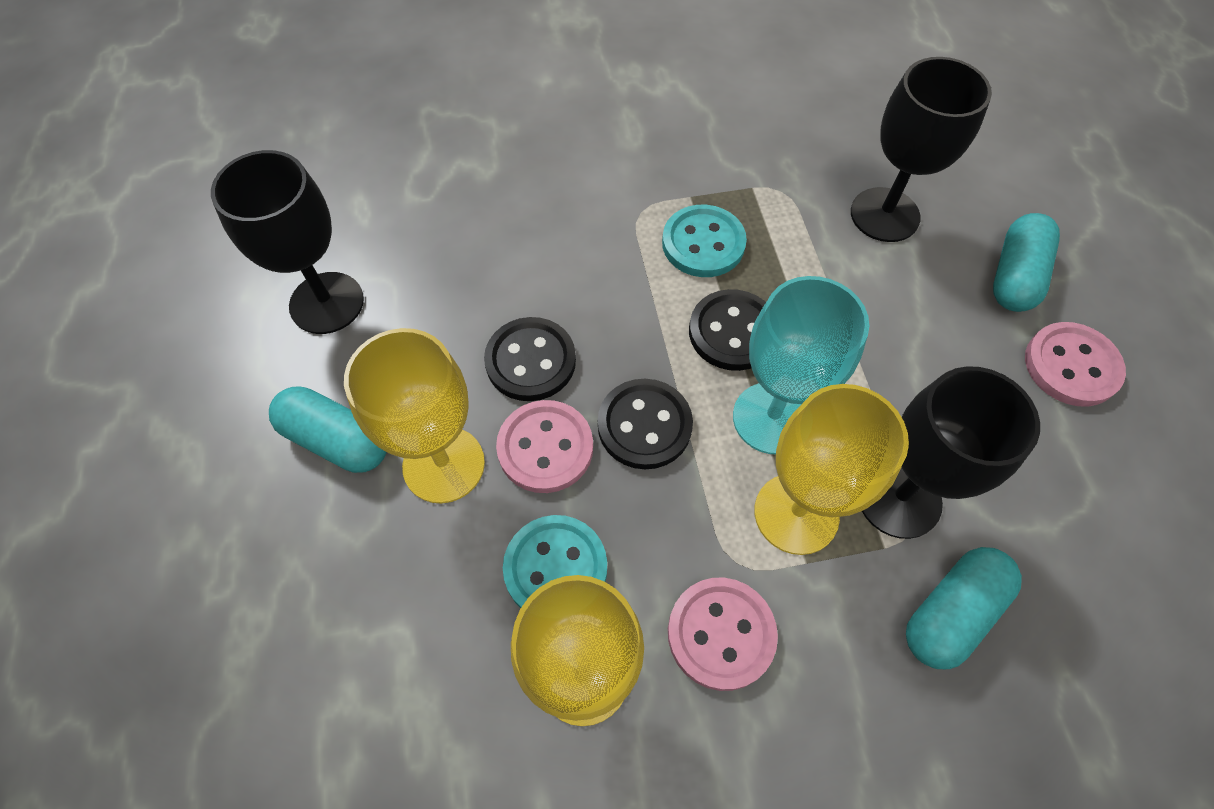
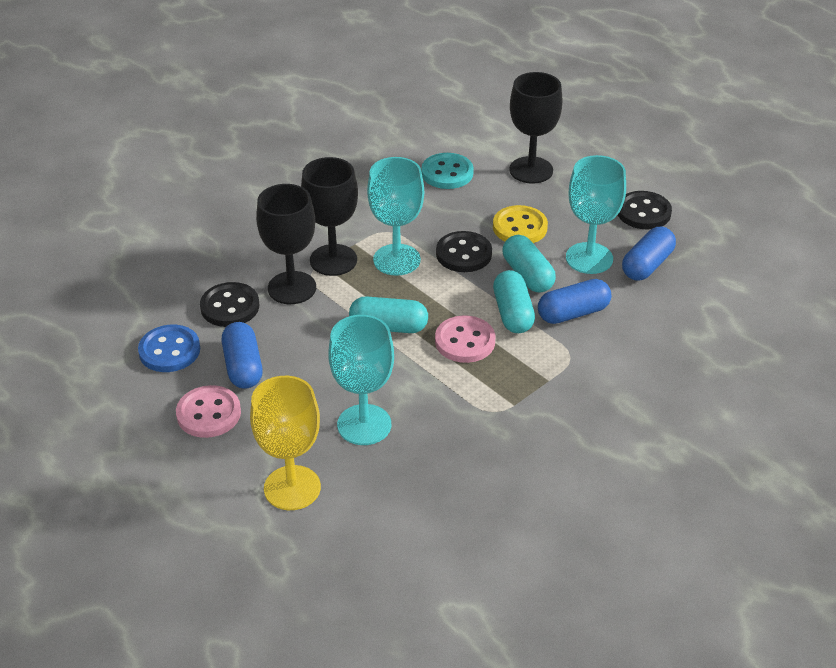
blue button: 0 -> 1
blue capsule: 0 -> 3
pink button: 3 -> 2
turquoise button: 2 -> 1
turquoise goblet: 1 -> 3
yellow button: 0 -> 1
yellow goblet: 3 -> 1

